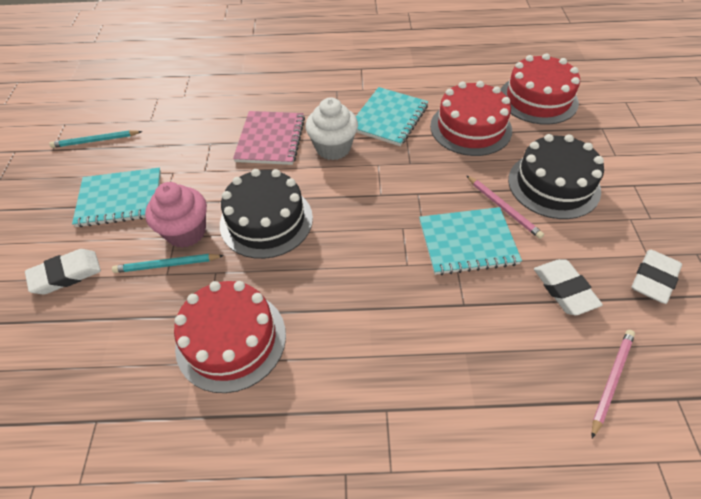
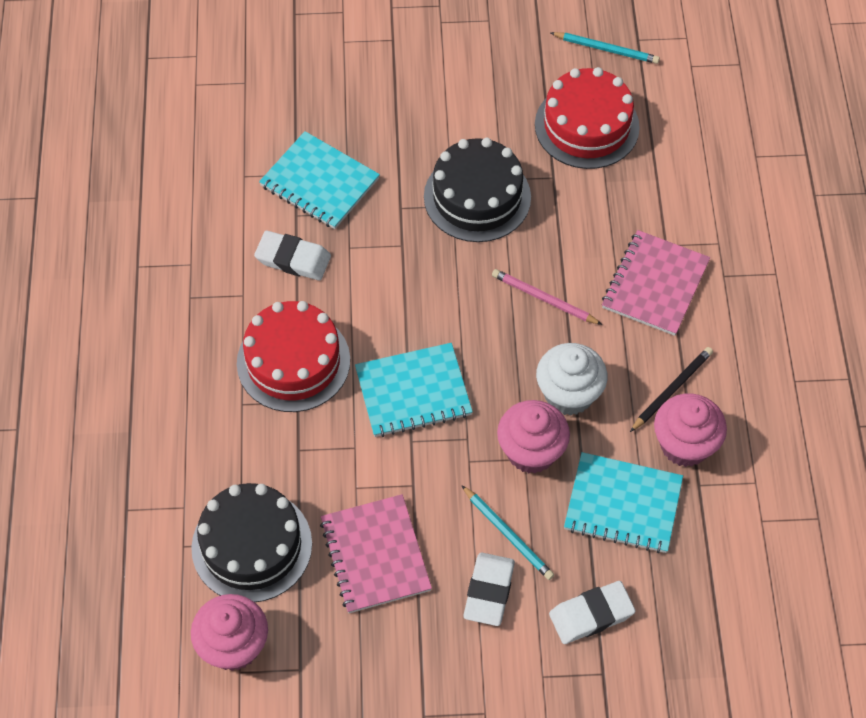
black pencil: 0 -> 1
pink cupcake: 1 -> 3
pink notebook: 1 -> 2
pink pencil: 2 -> 1
red cake: 3 -> 2

